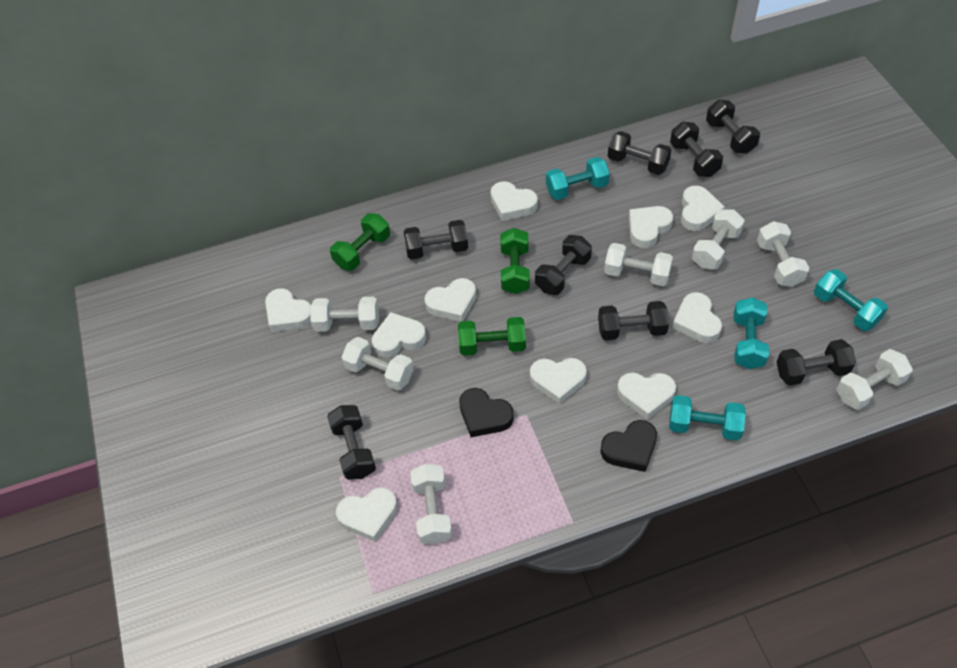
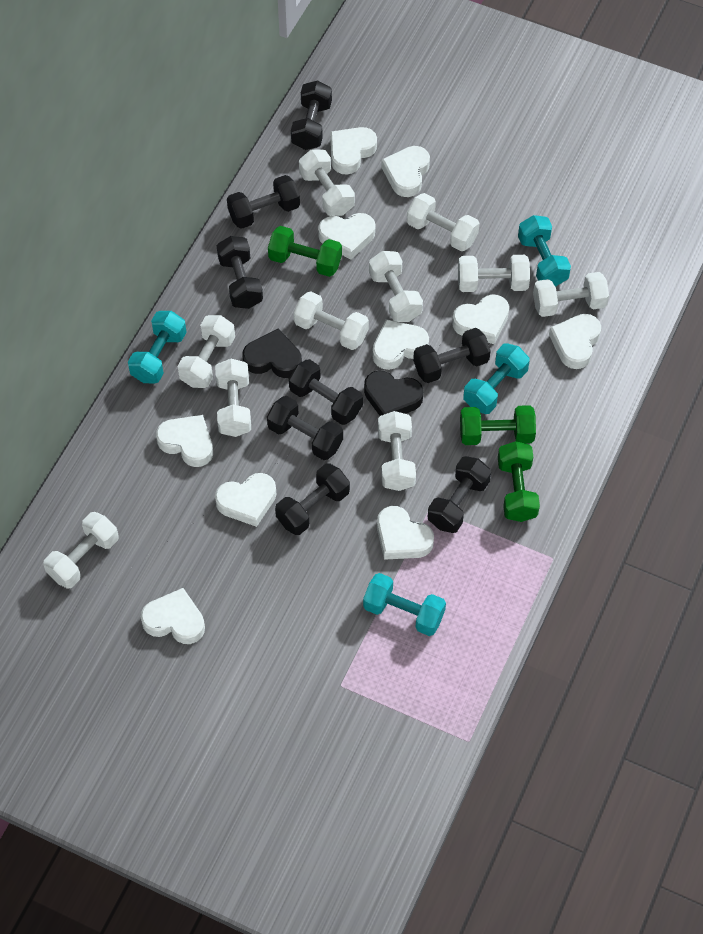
white dumbbell: 7 -> 10

